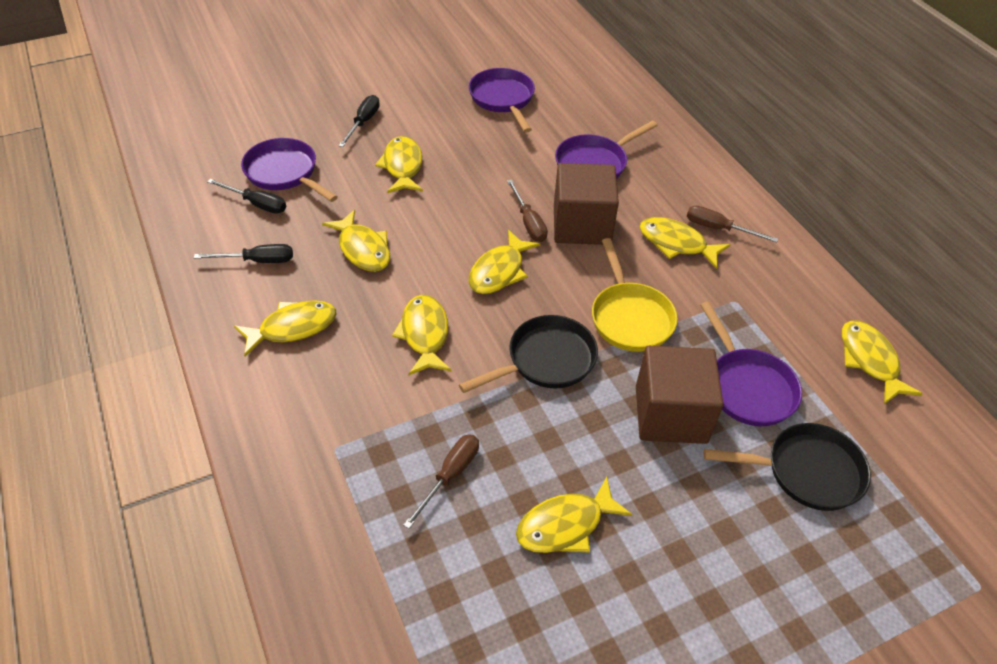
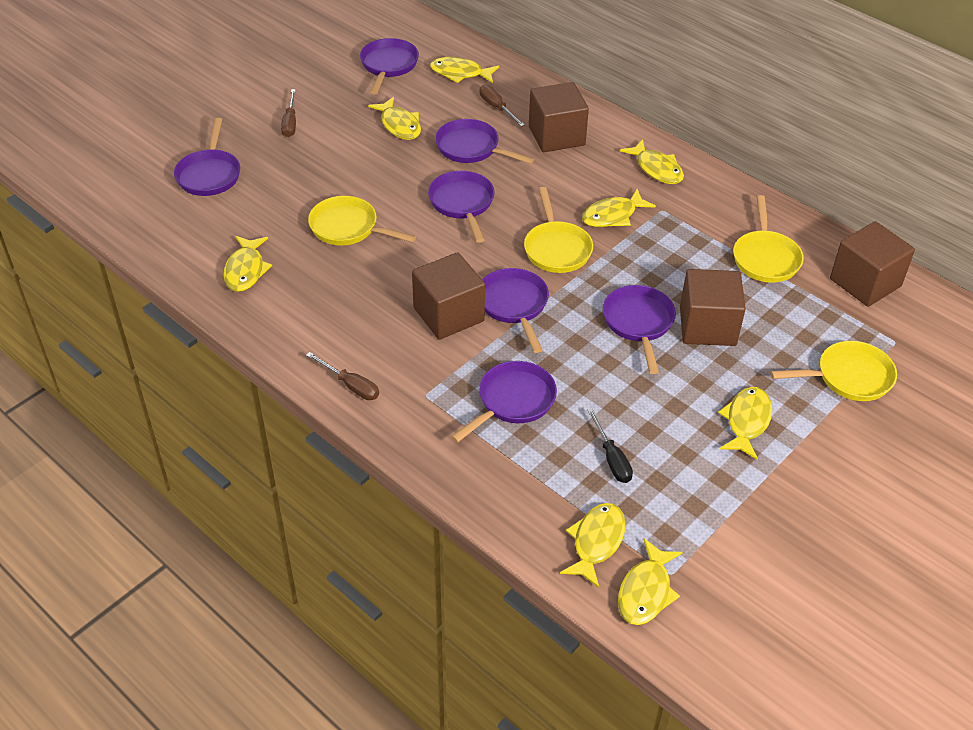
black pan: 2 -> 0
black screwdriver: 3 -> 1
brown cube: 2 -> 4
purple pan: 4 -> 7
yellow pan: 1 -> 4

